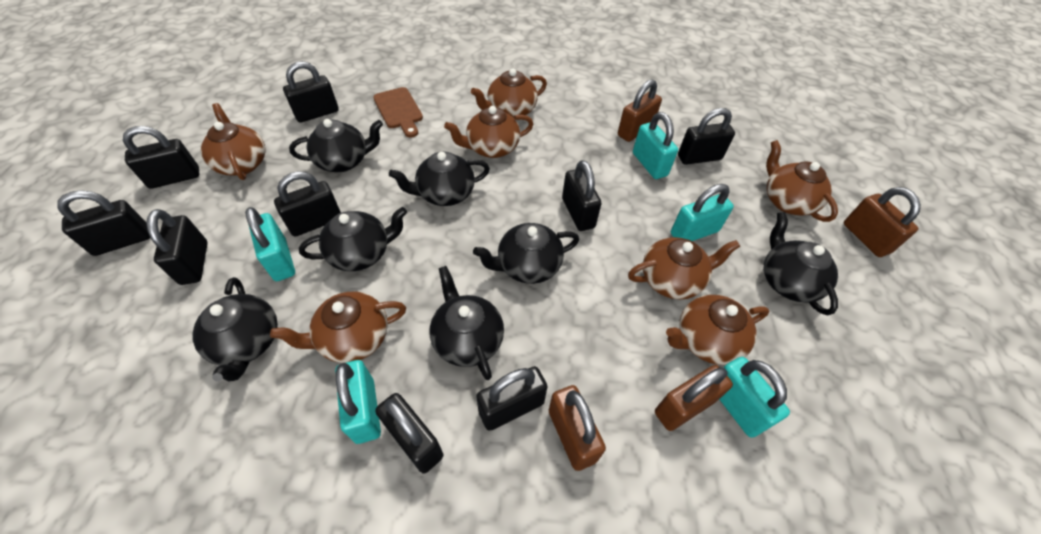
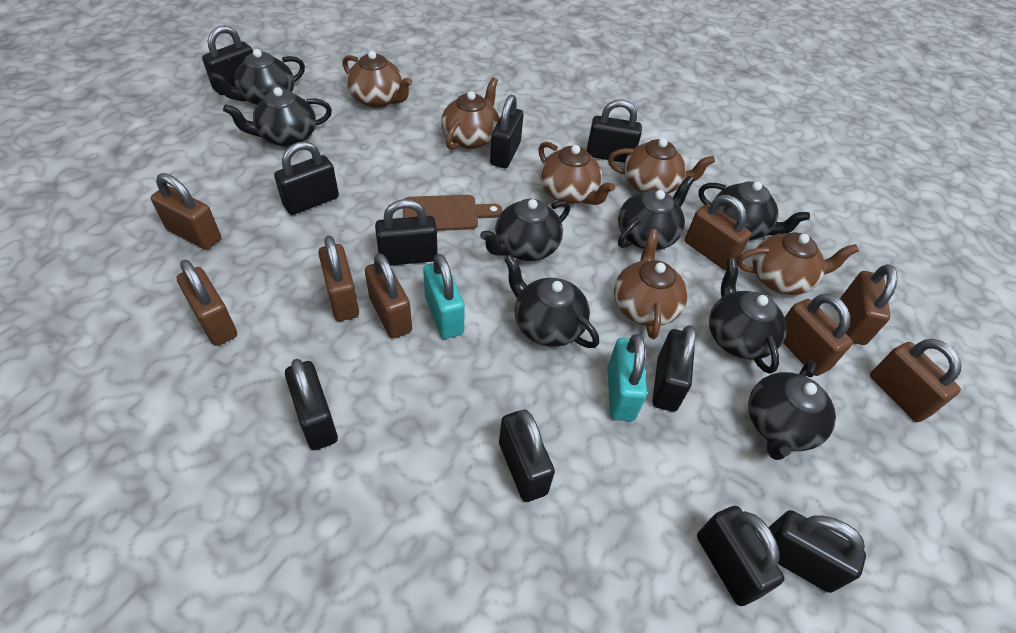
black padlock: 9 -> 10
black teapot: 7 -> 8
brown padlock: 4 -> 8
brown teapot: 7 -> 6
turquoise padlock: 5 -> 2

